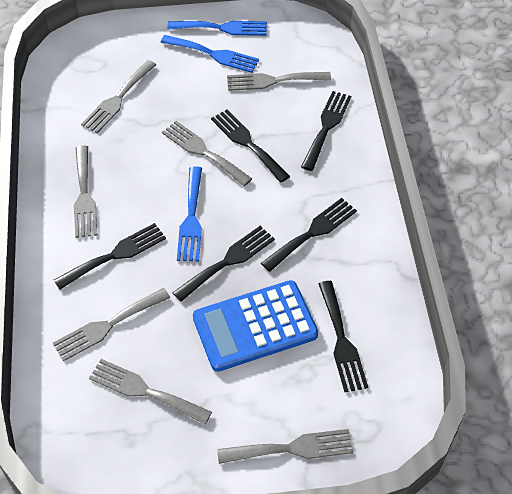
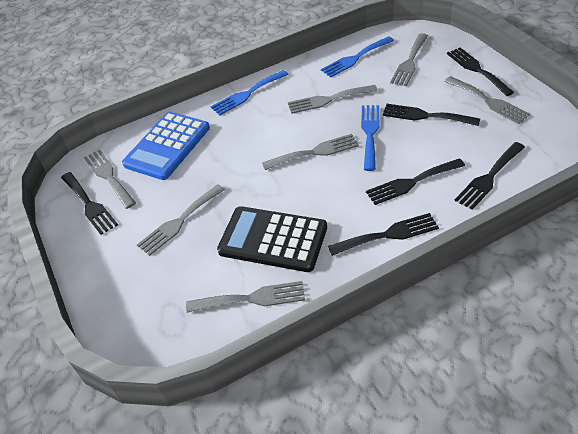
black calculator: 0 -> 1

